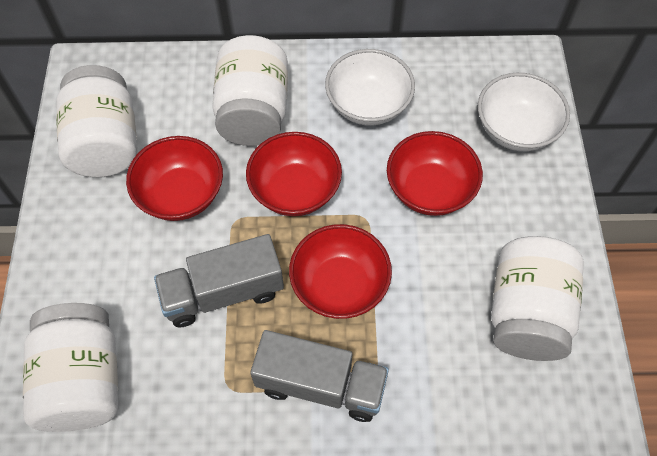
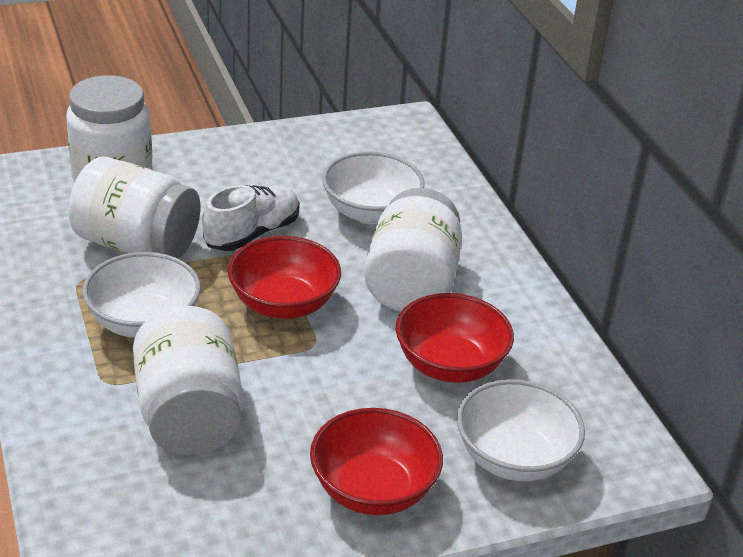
grey truck: 2 -> 0
red bowl: 4 -> 3
white bowl: 2 -> 3
white shoe: 0 -> 1

